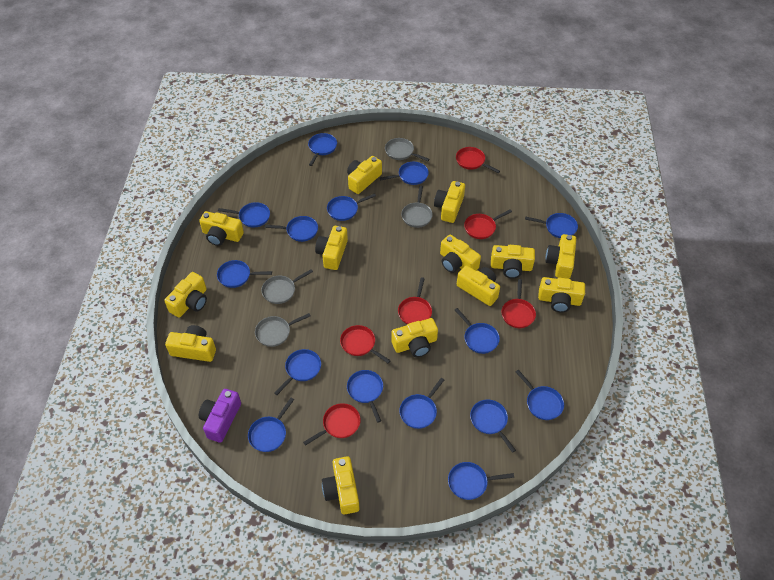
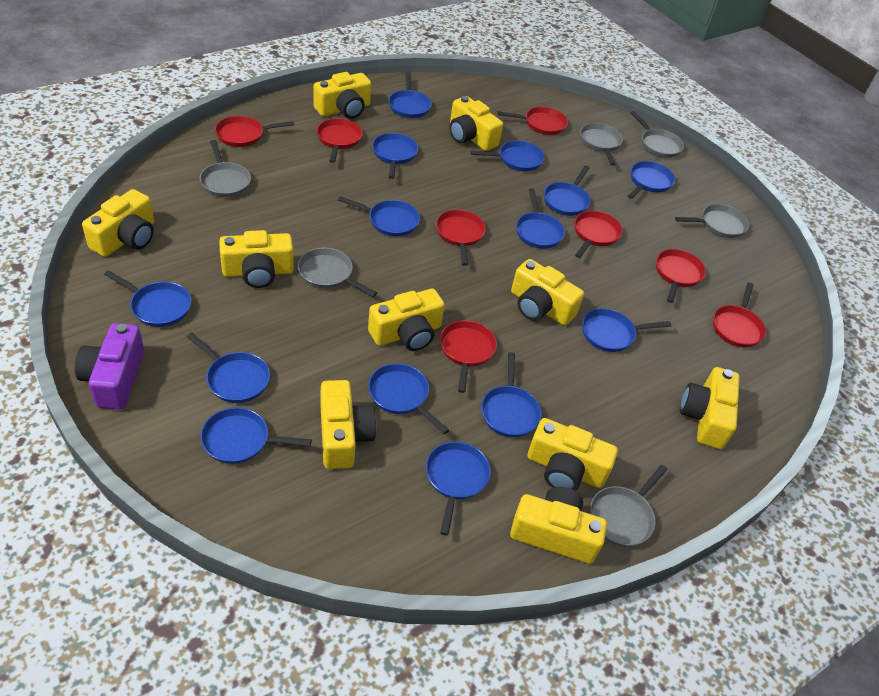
blue pan: 15 -> 14
grey pan: 4 -> 6
red pan: 6 -> 8
yellow camera: 13 -> 10

